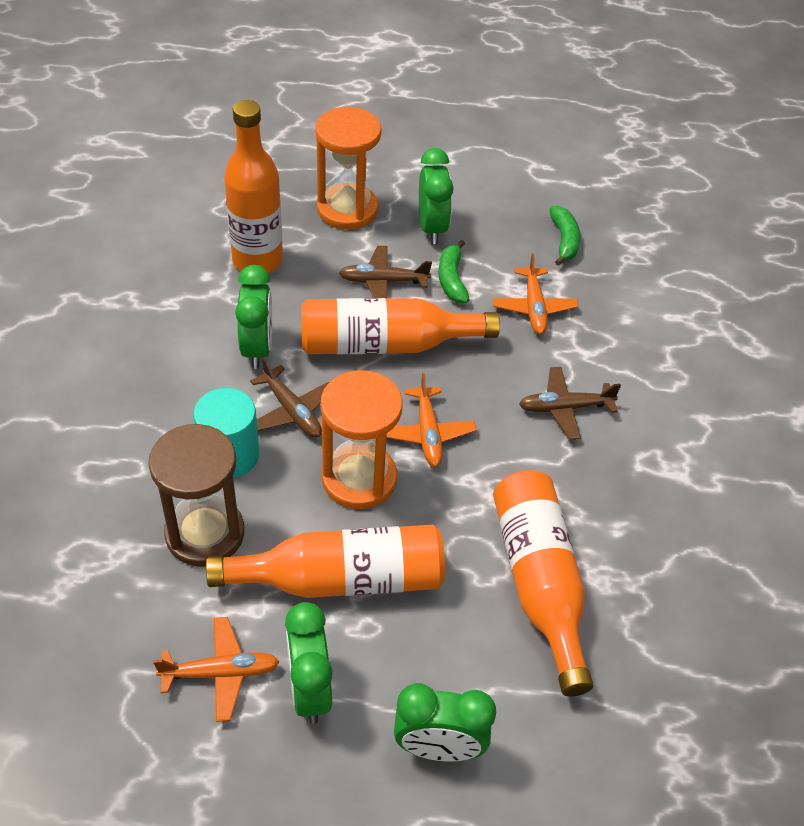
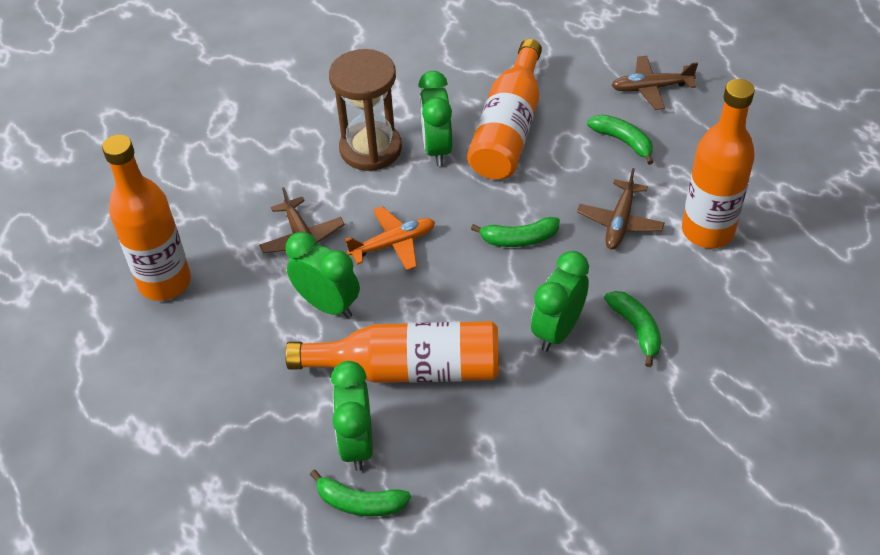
green banana: 2 -> 4
orange hourglass: 2 -> 0
orange plane: 3 -> 1
turquoise cylinder: 1 -> 0

